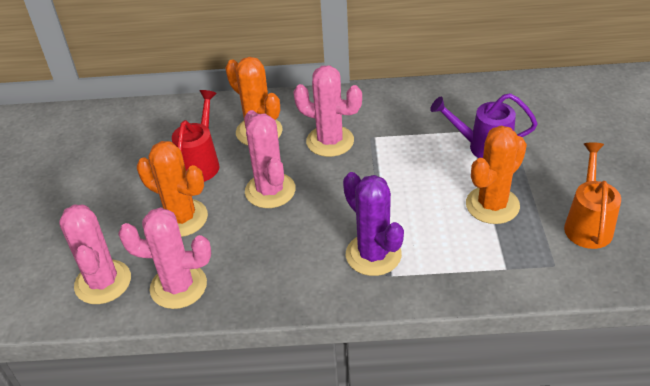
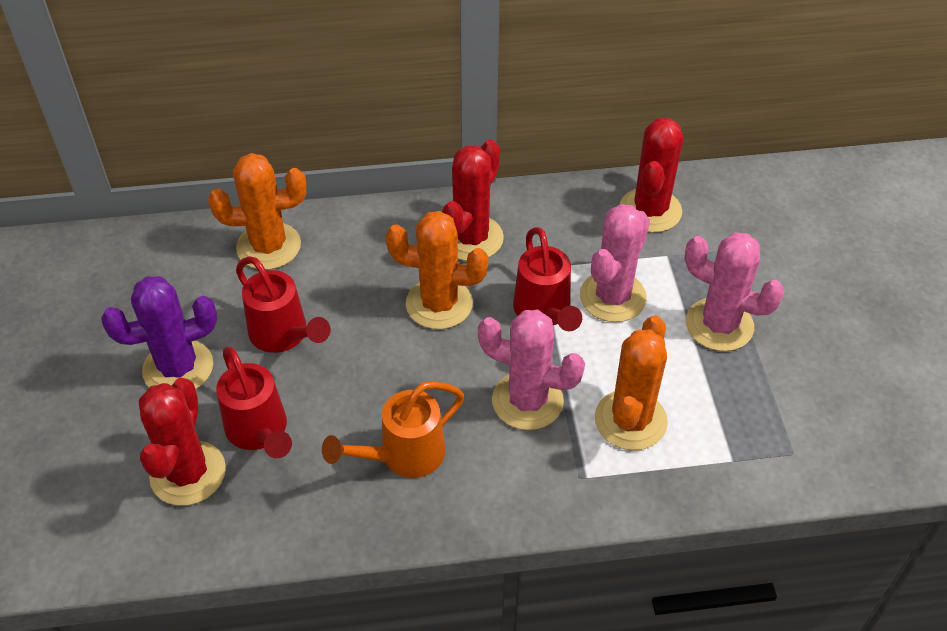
pink cactus: 4 -> 3
purple watering can: 1 -> 0
red cactus: 0 -> 3
red watering can: 1 -> 3

